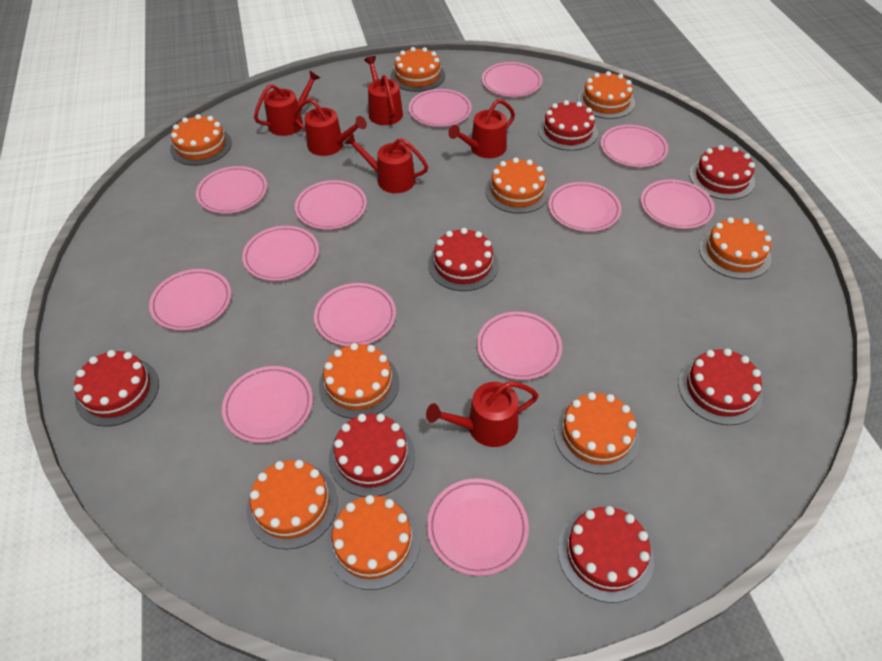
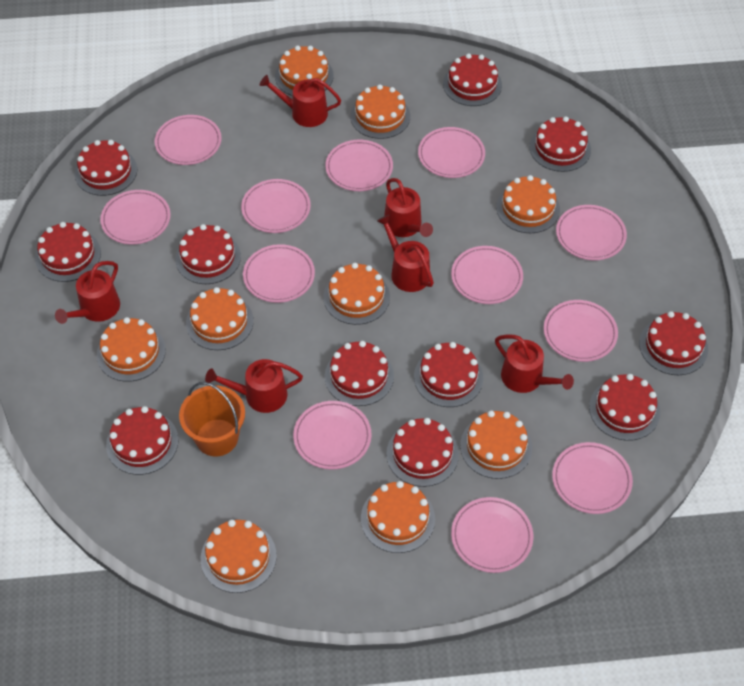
orange bucket: 0 -> 1
pink plate: 13 -> 12
red cake: 7 -> 11

